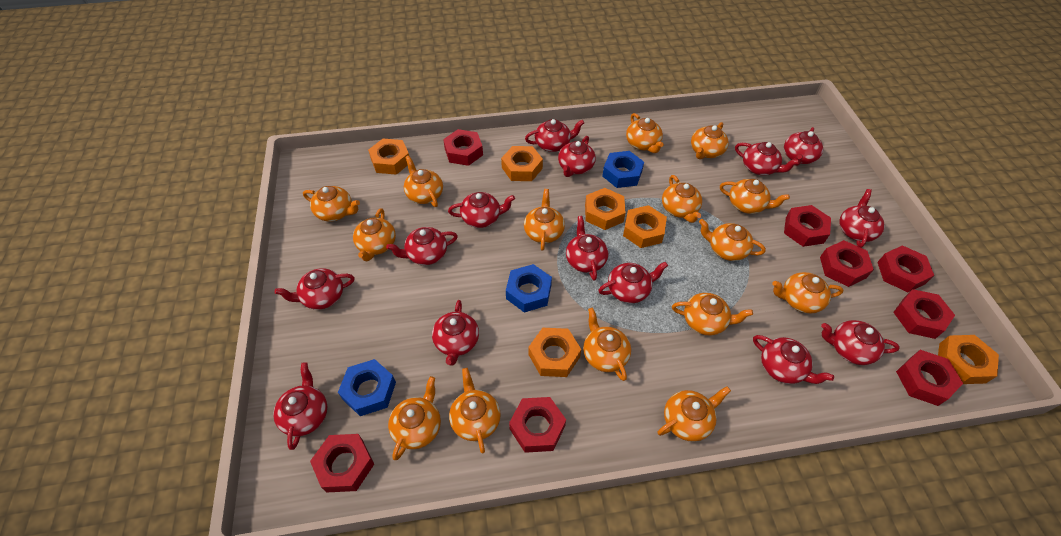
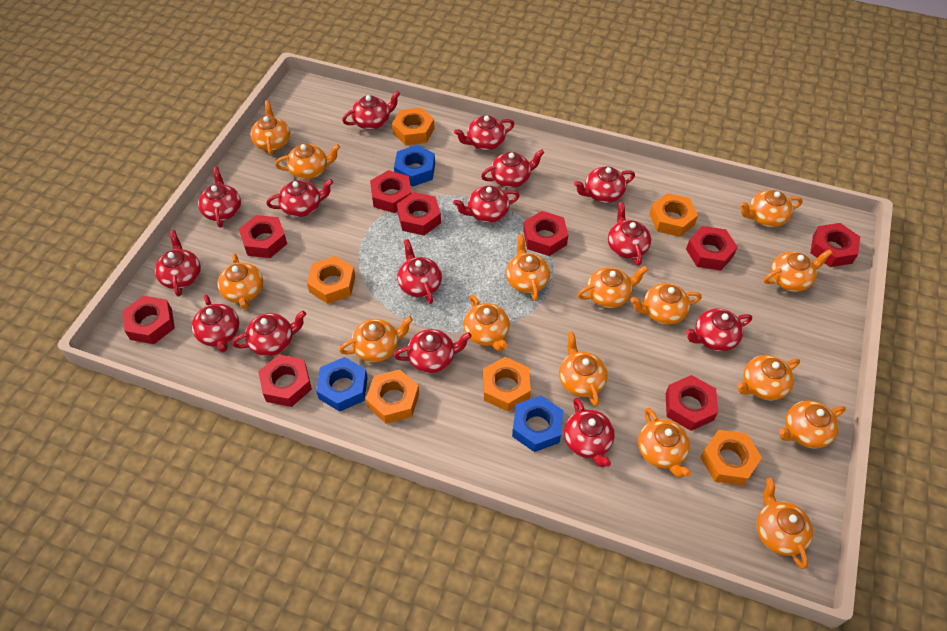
red nut: 8 -> 9
red teapot: 14 -> 15

